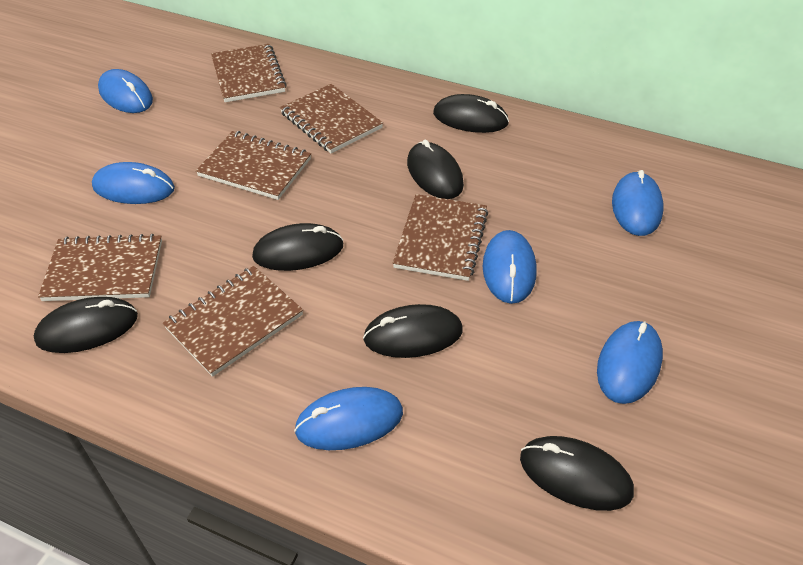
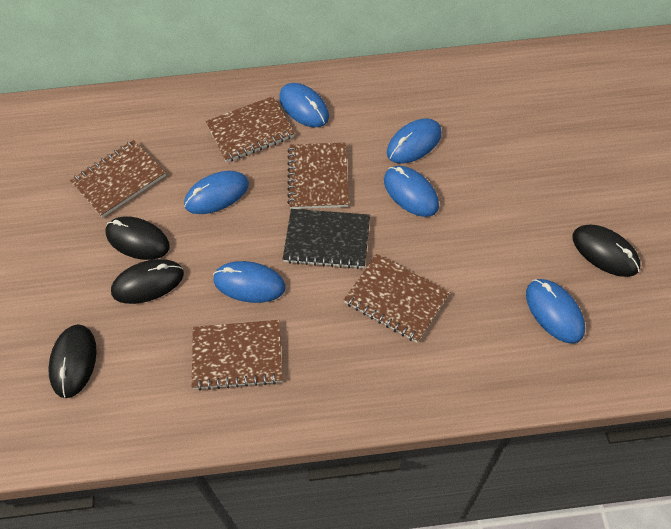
black mouse: 6 -> 4
black notebook: 0 -> 1
brown notebook: 6 -> 5

